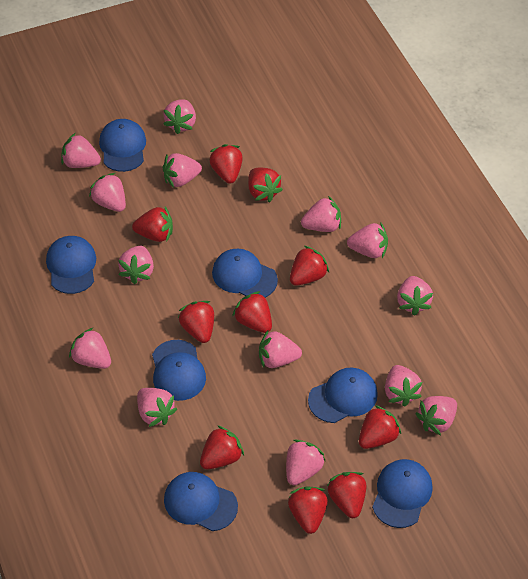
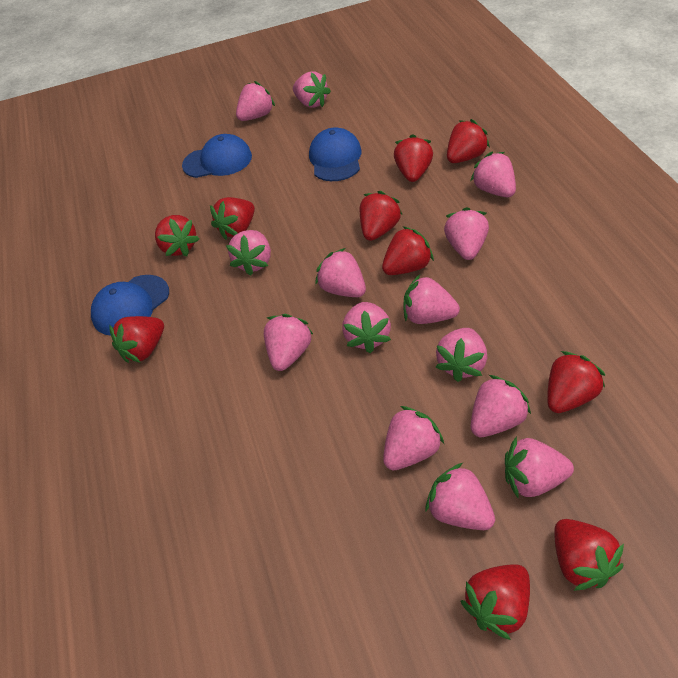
blue cap: 7 -> 3

